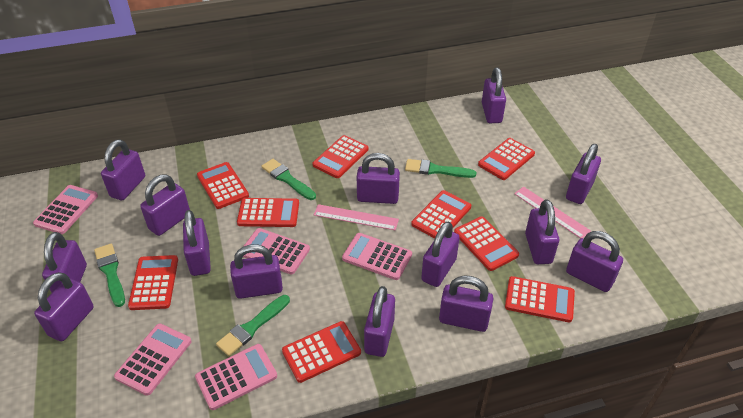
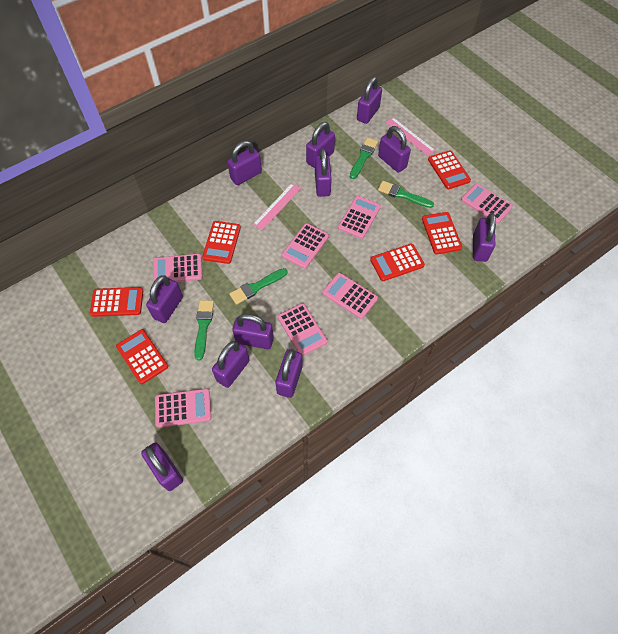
pink calculator: 5 -> 7
purple padlock: 14 -> 11
red calculator: 9 -> 6

